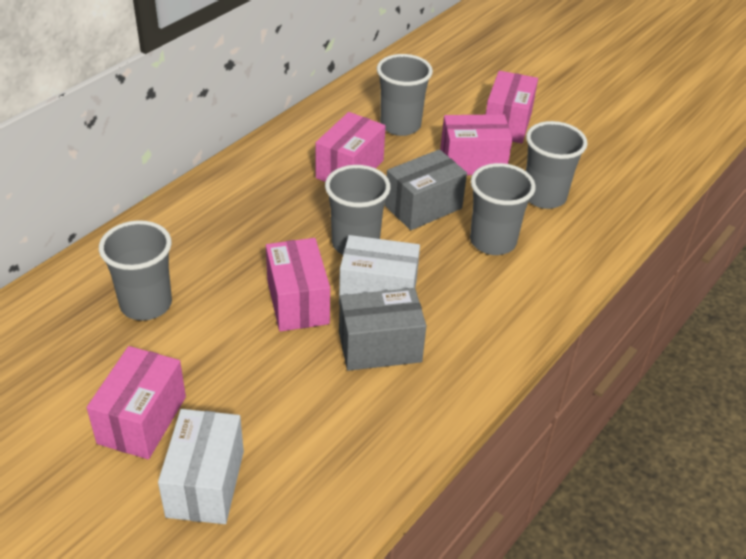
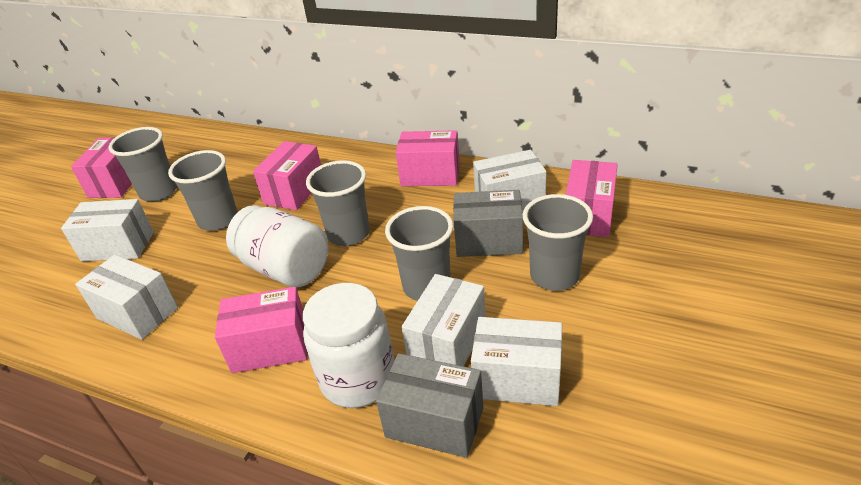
white box: 2 -> 5
white jar: 0 -> 2

